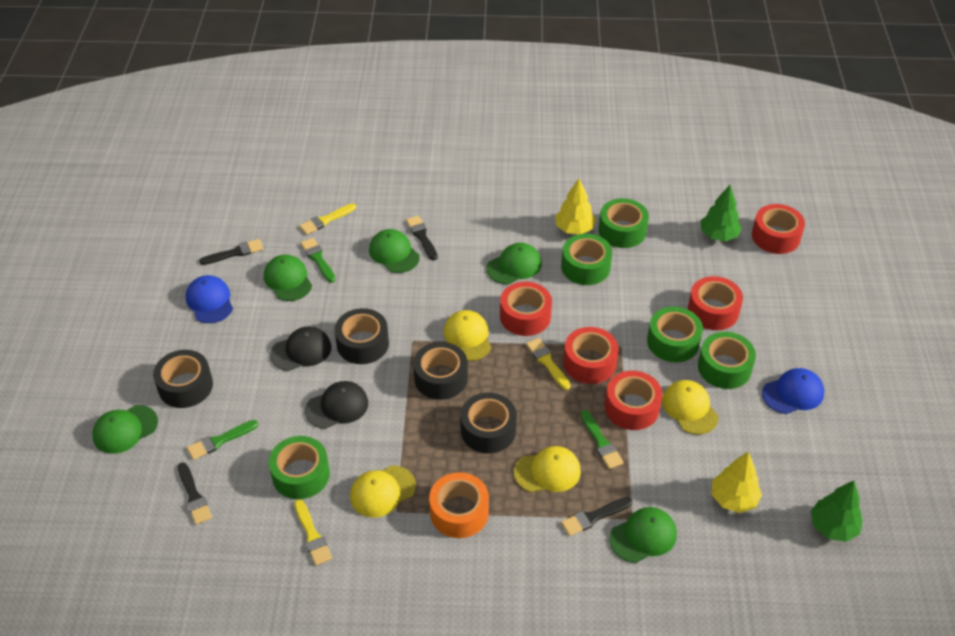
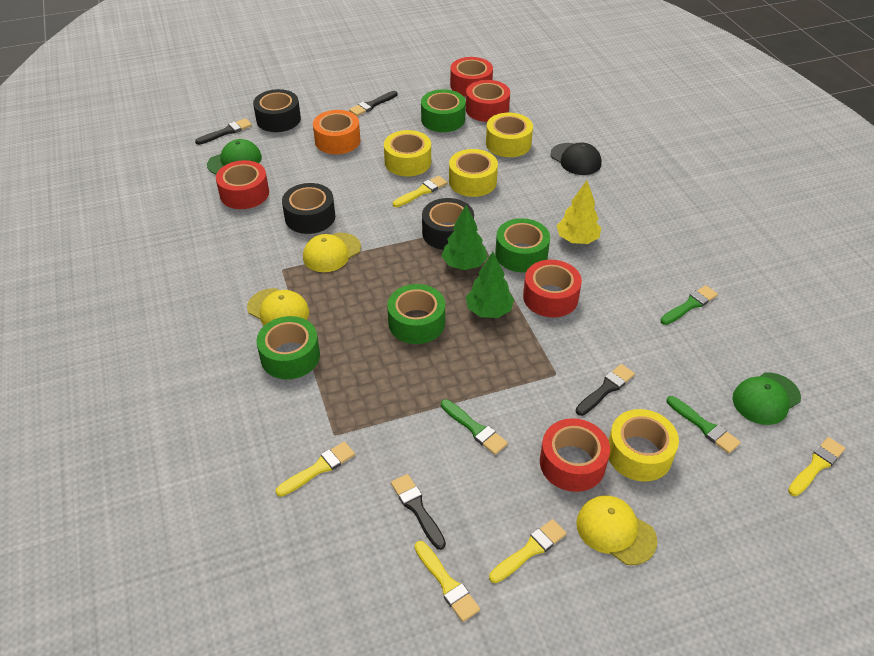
black cap: 2 -> 1
black tape: 4 -> 3
blue cap: 2 -> 0
green cap: 5 -> 2
green tape: 5 -> 4
yellow brush: 3 -> 5
yellow cap: 4 -> 3
yellow tape: 0 -> 4
yellow tree: 2 -> 1

